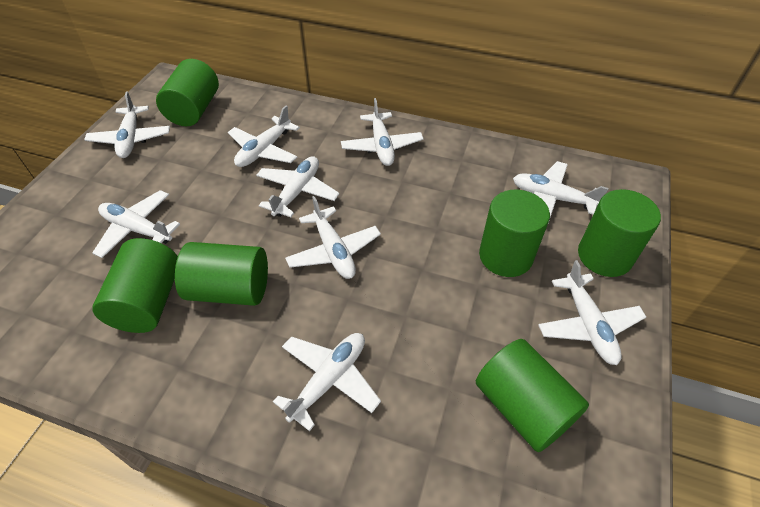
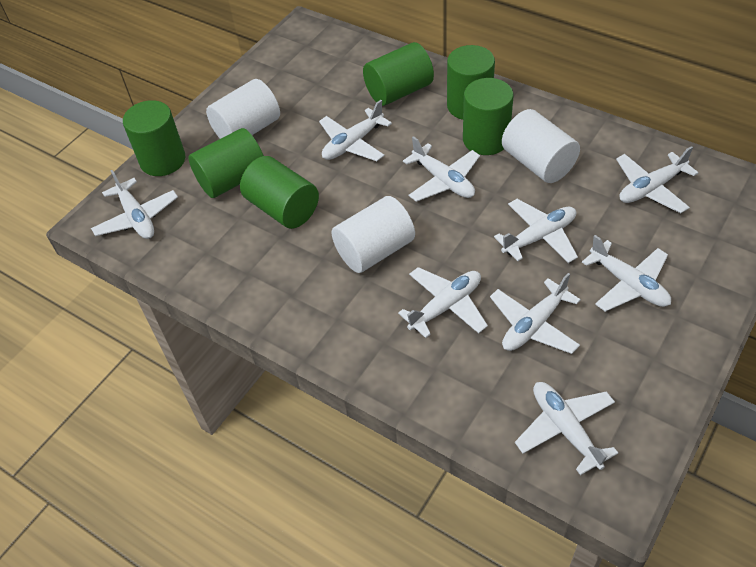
white cylinder: 0 -> 3

